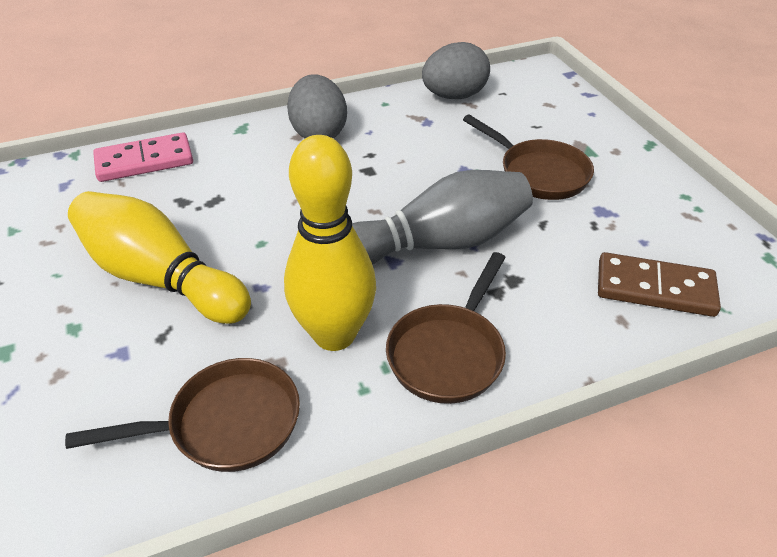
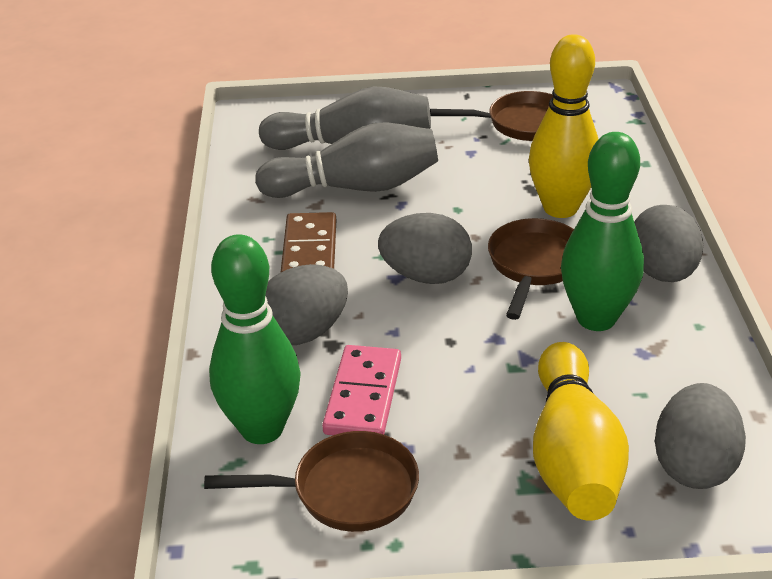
green bowling pin: 0 -> 2
grey bowling pin: 1 -> 2
grey egg: 2 -> 4

